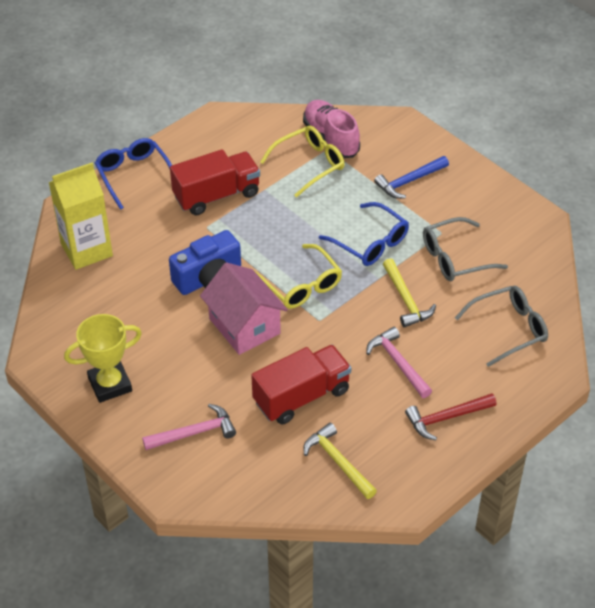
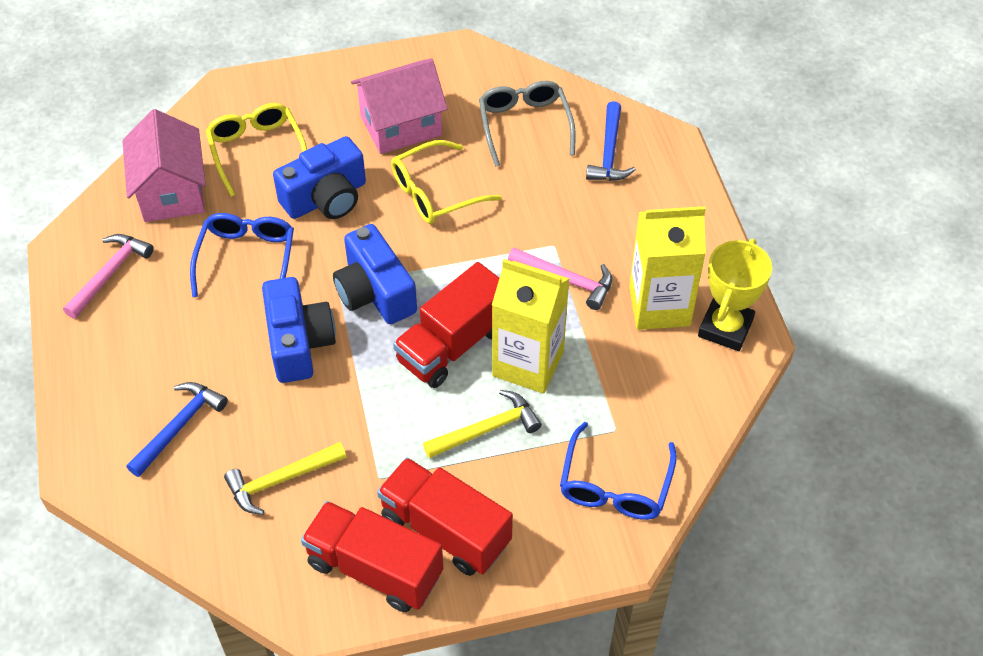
blue camera: 1 -> 3
blue hammer: 1 -> 2
grey glasses: 2 -> 1
pink house: 1 -> 2
pink shoe: 1 -> 0
red hammer: 1 -> 0
red truck: 2 -> 3
yellow carton: 1 -> 2

